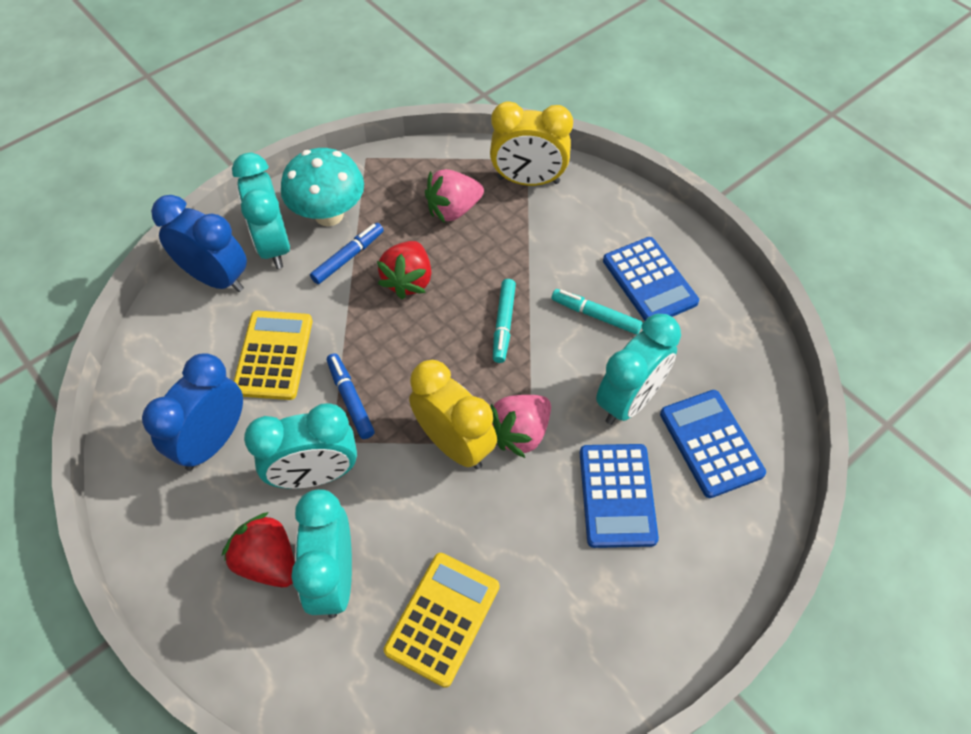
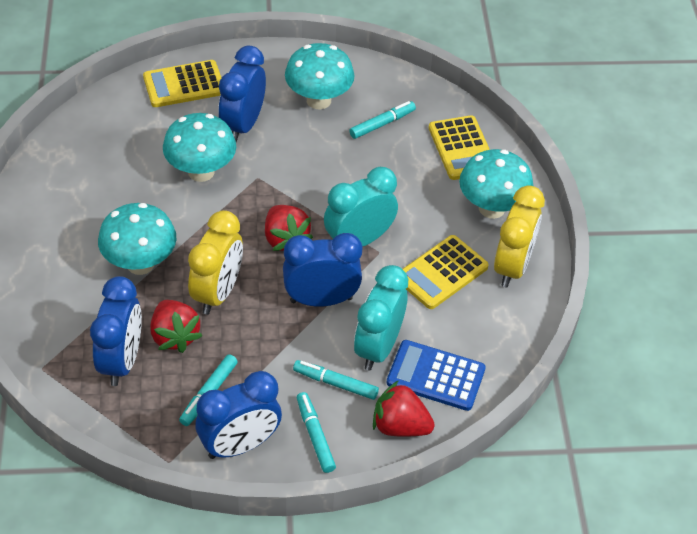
blue calculator: 3 -> 1
blue clock: 2 -> 4
blue marker: 2 -> 0
pink strawberry: 2 -> 0
red strawberry: 2 -> 3
turquoise clock: 4 -> 2
turquoise marker: 2 -> 4
turquoise mushroom: 1 -> 4
yellow calculator: 2 -> 3

